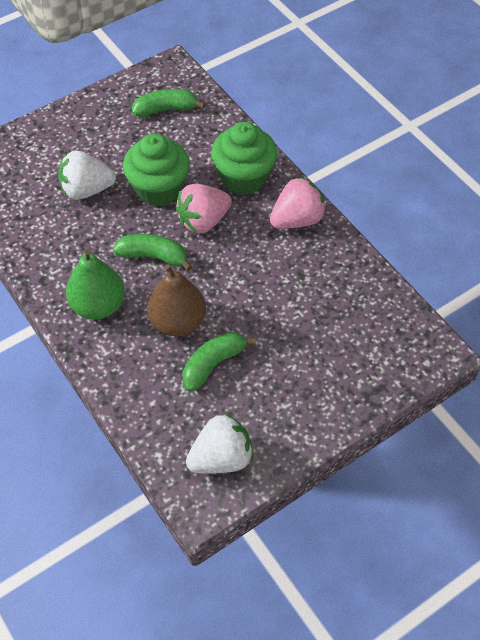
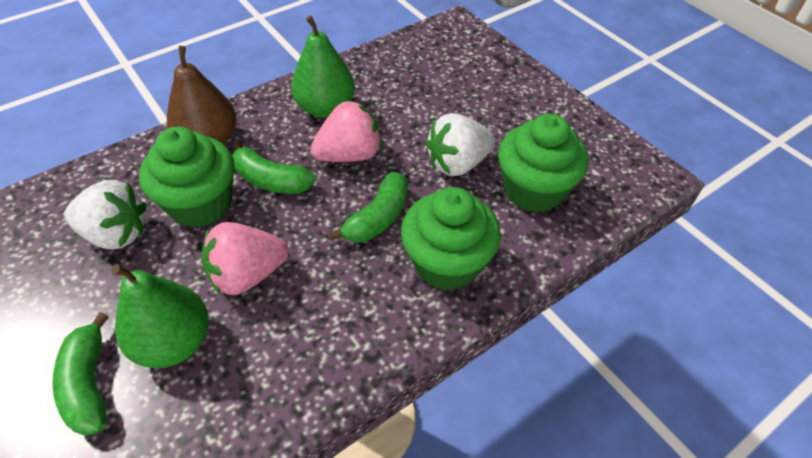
green cupcake: 2 -> 3
green pear: 1 -> 2

